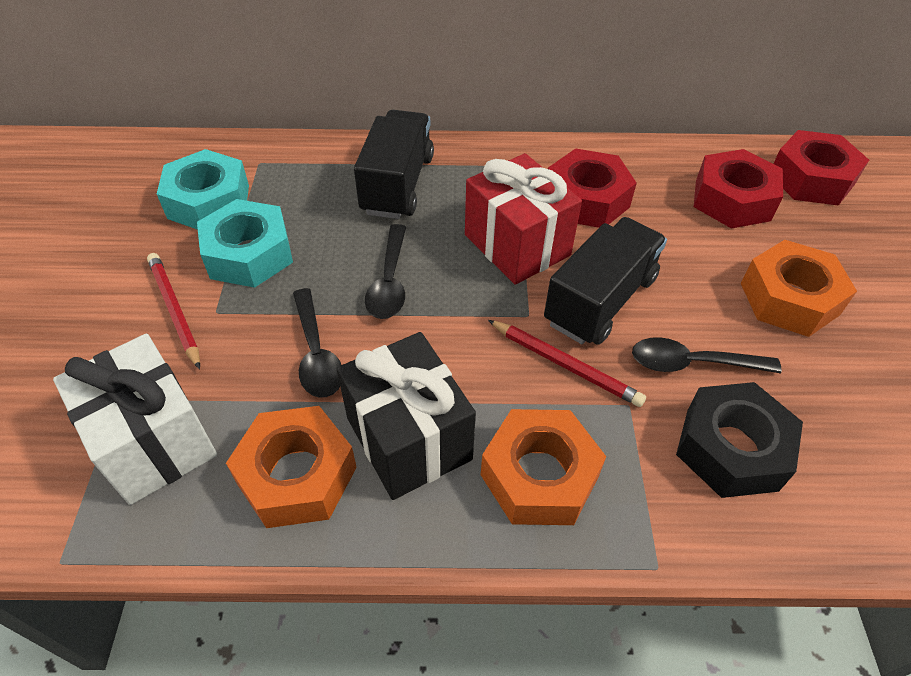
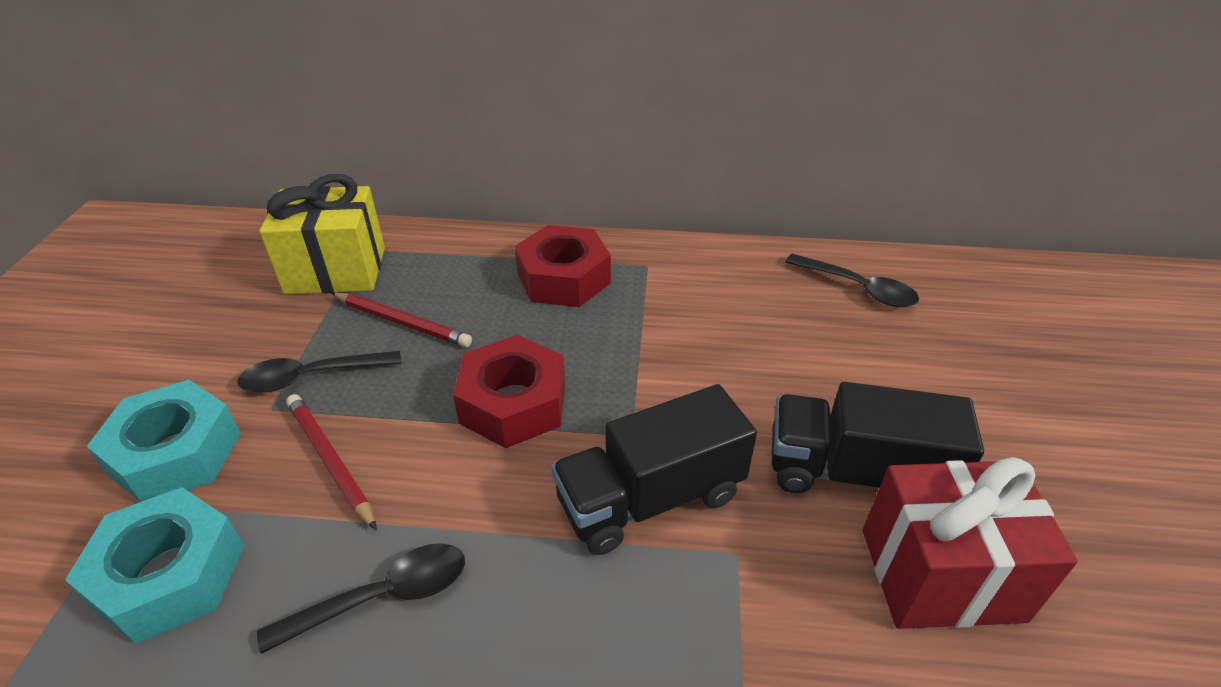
black gift: 1 -> 0
black nut: 1 -> 0
orange nut: 3 -> 0
red nut: 3 -> 2
white gift: 1 -> 0
yellow gift: 0 -> 1

